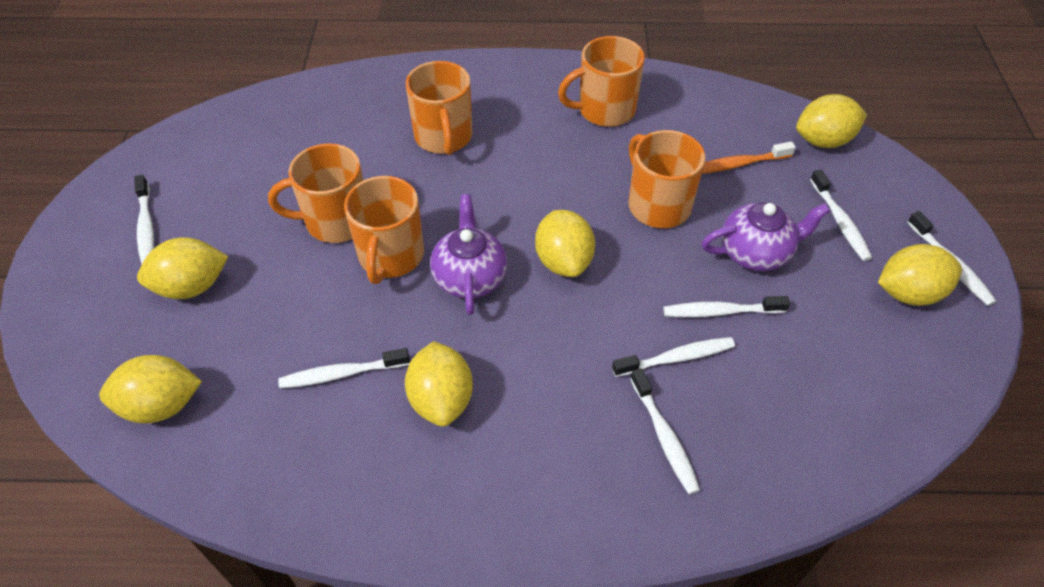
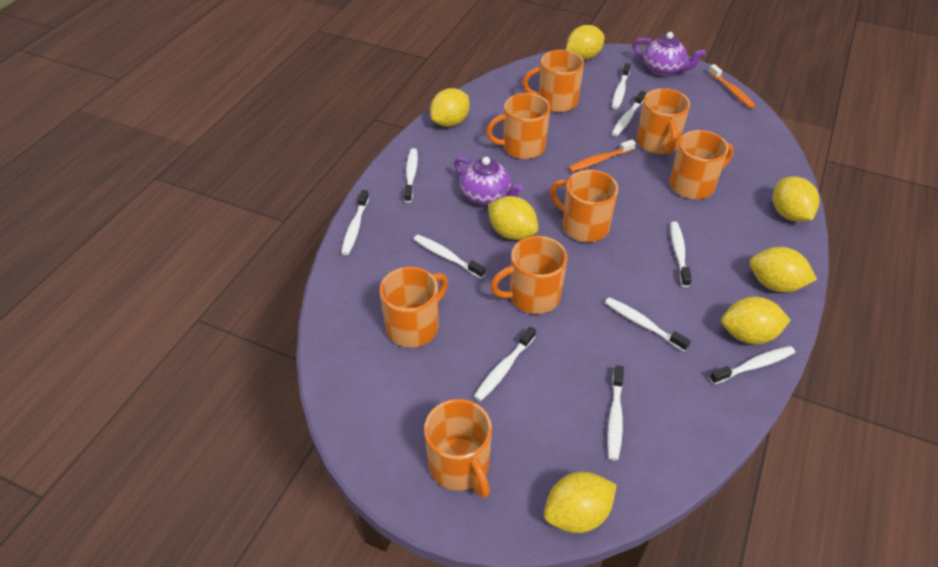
orange mug: 5 -> 8
orange toothbrush: 1 -> 2
white toothbrush: 7 -> 10
yellow lemon: 6 -> 7

